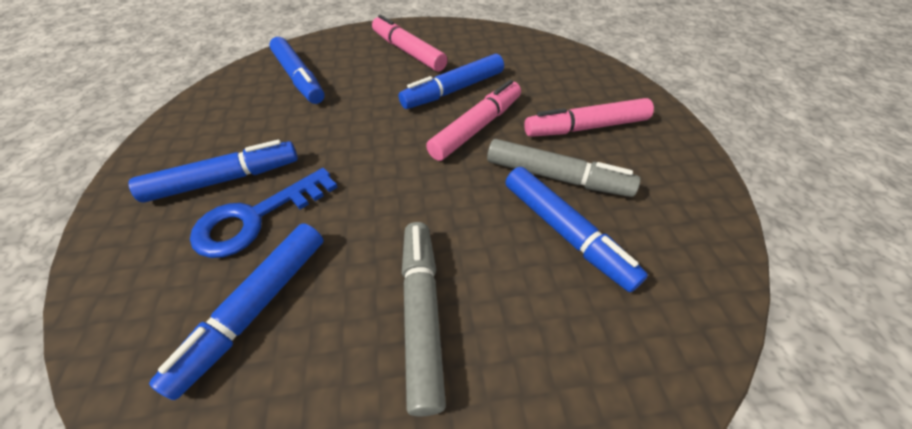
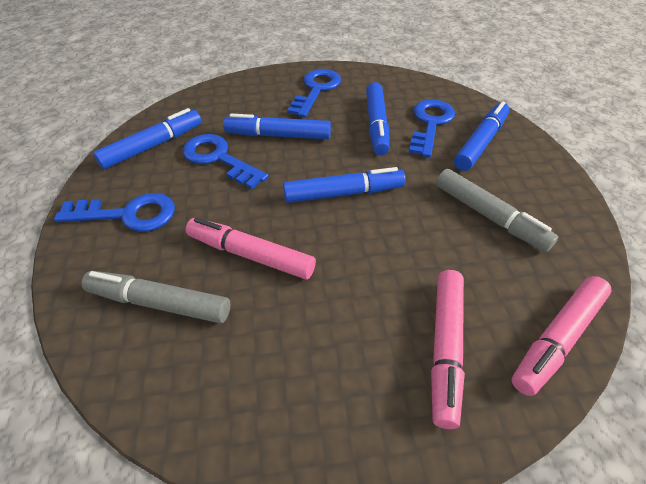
blue key: 1 -> 4

